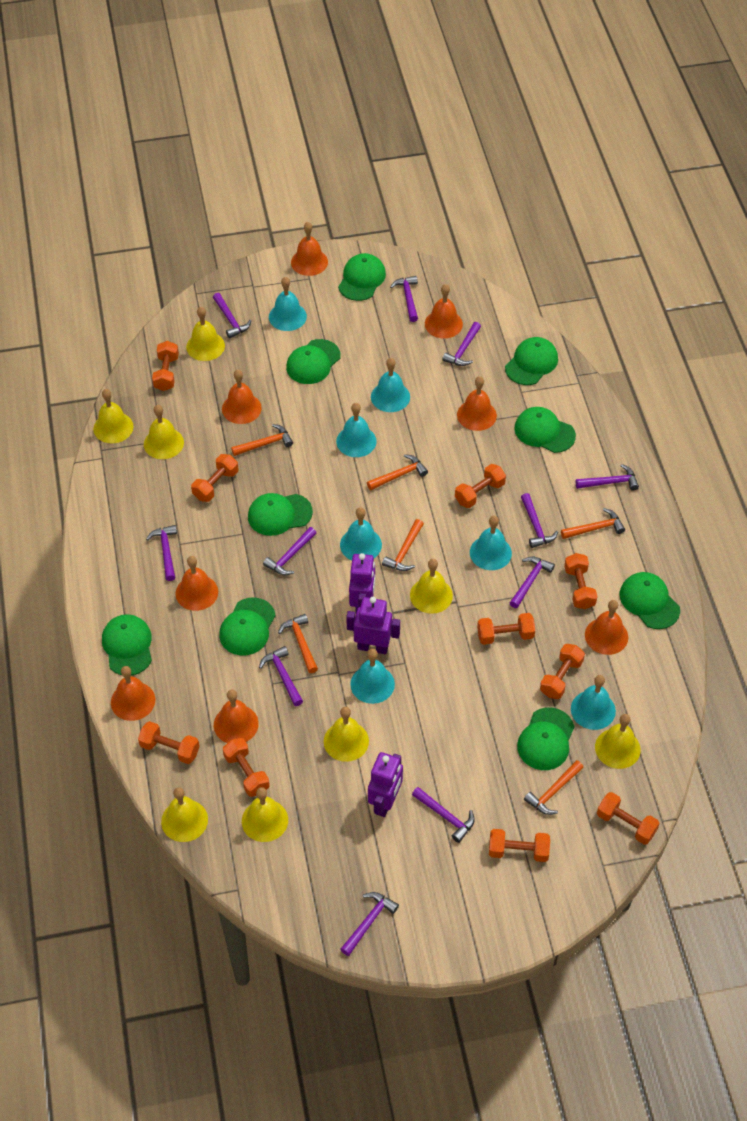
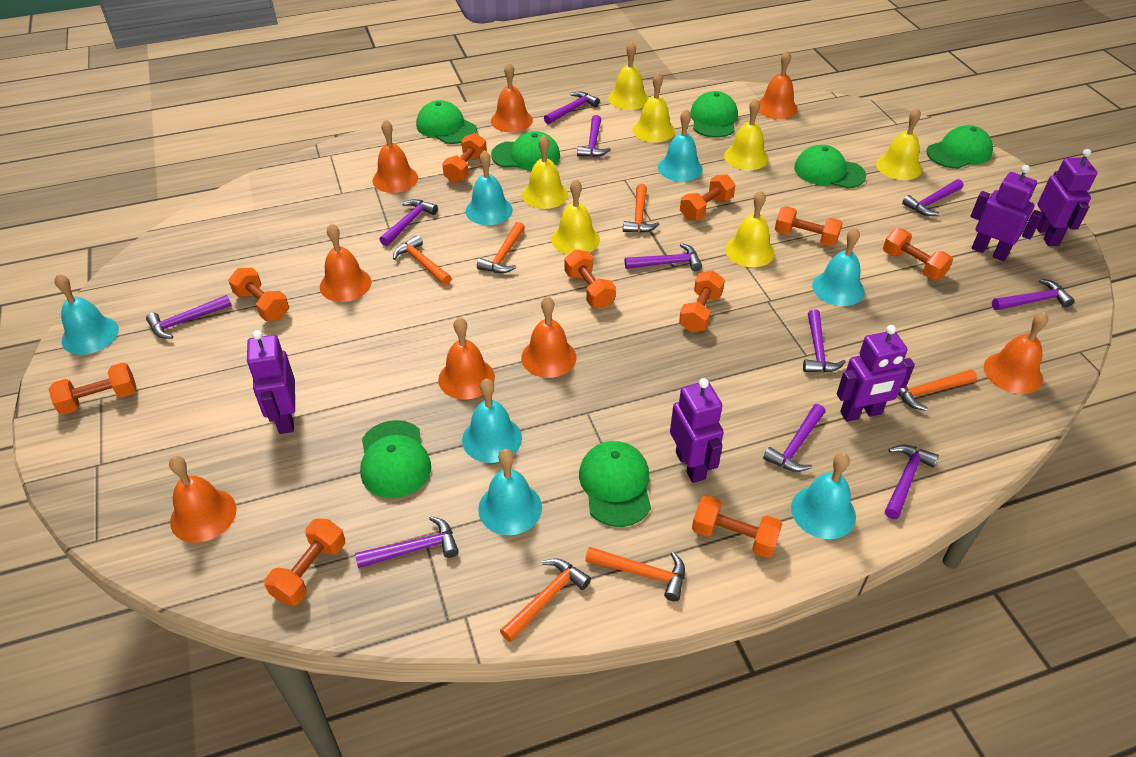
green cap: 9 -> 7
purple robot: 3 -> 5
yellow bell: 8 -> 7

